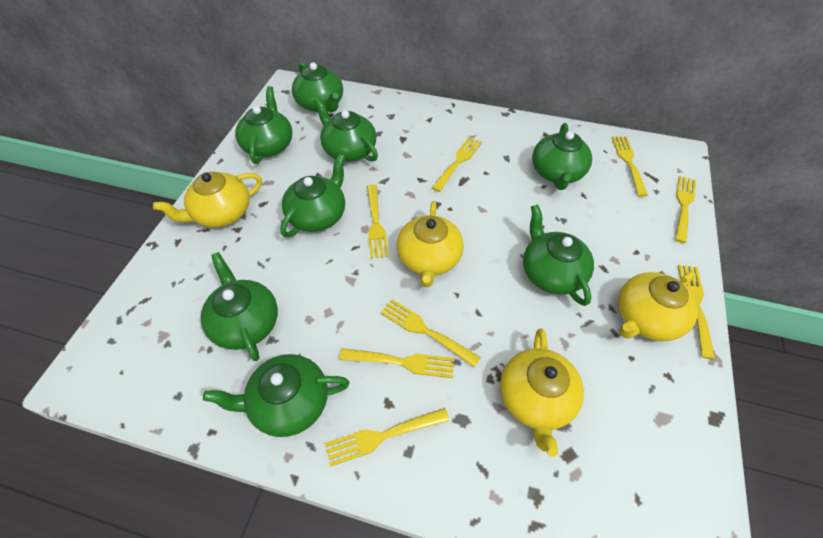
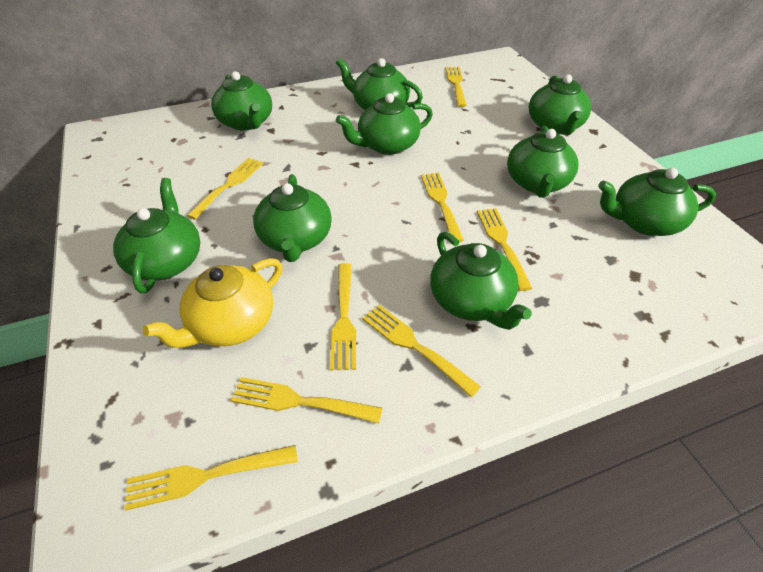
green teapot: 8 -> 9
yellow teapot: 4 -> 1

